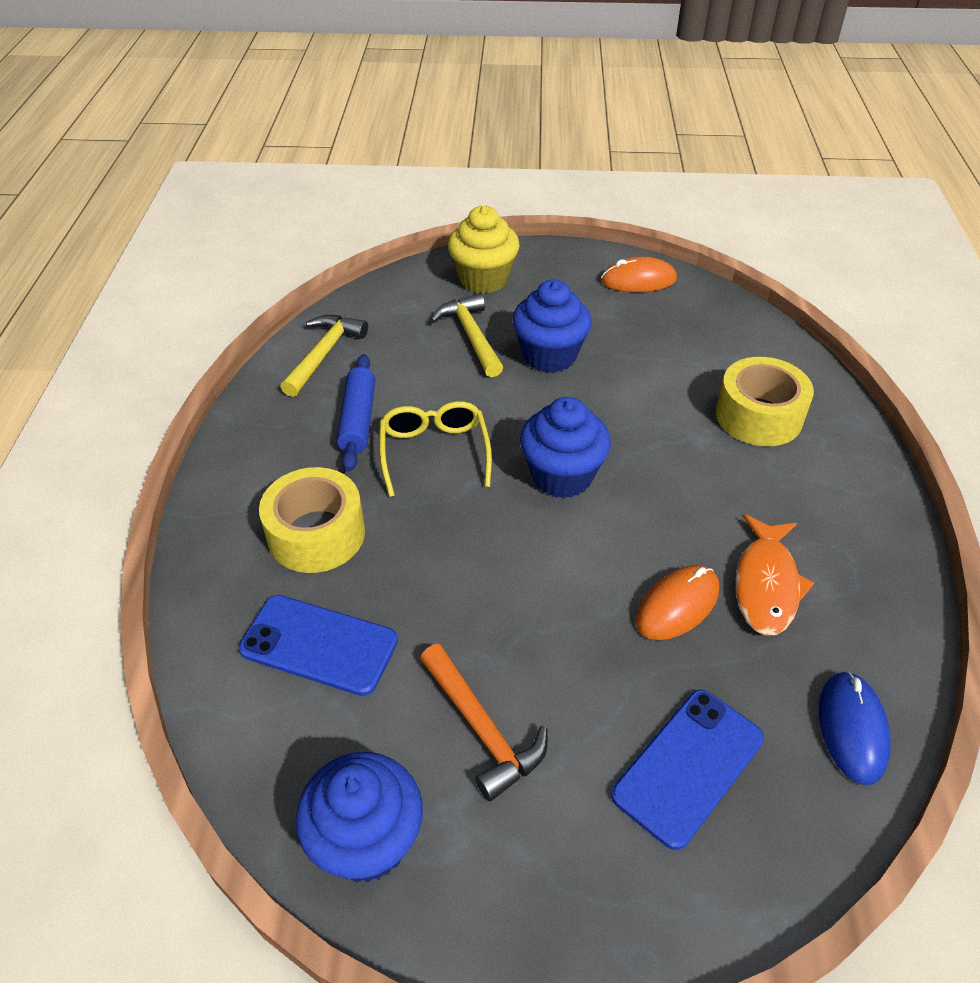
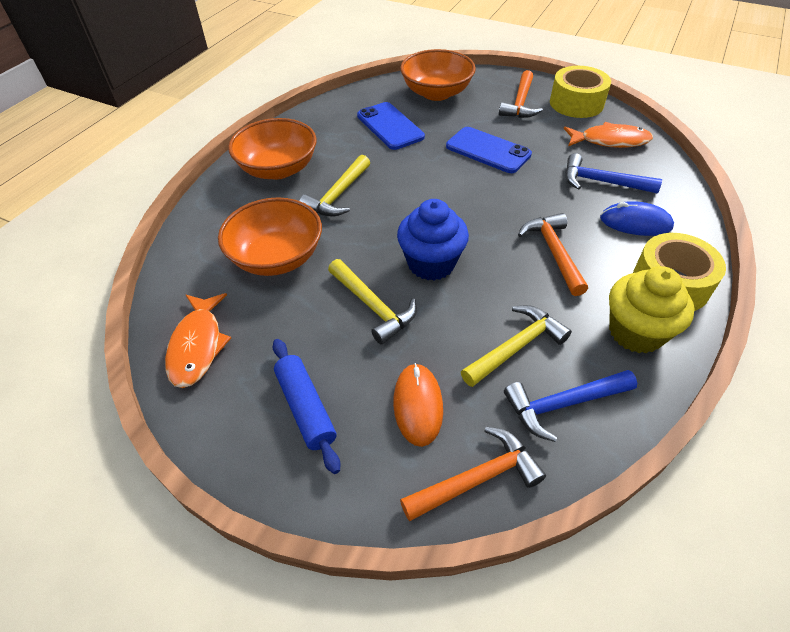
blue cupcake: 3 -> 1
blue hammer: 0 -> 2
orange bowl: 0 -> 3
orange fish: 1 -> 2
orange hammer: 1 -> 3
orange mouse: 2 -> 1
yellow glasses: 1 -> 0
yellow hammer: 2 -> 3

